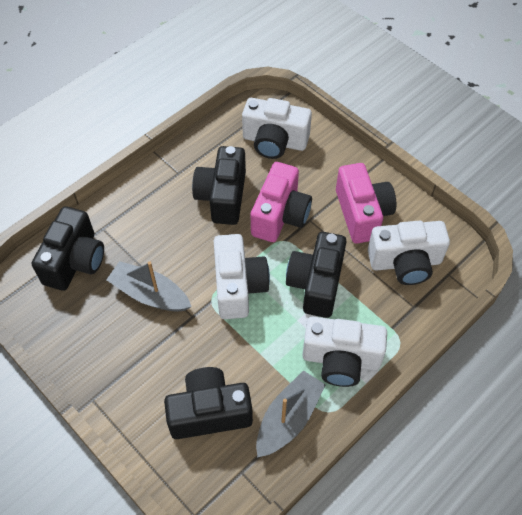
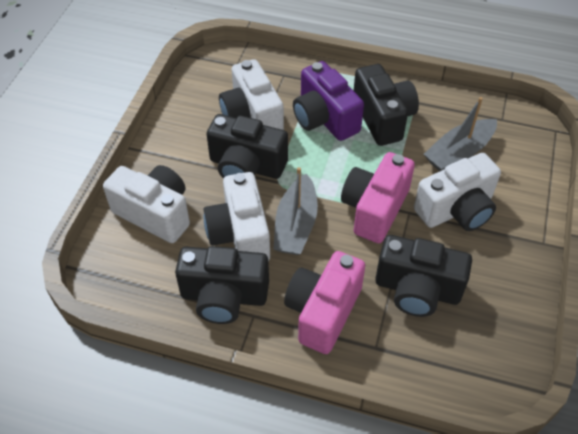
purple camera: 0 -> 1

